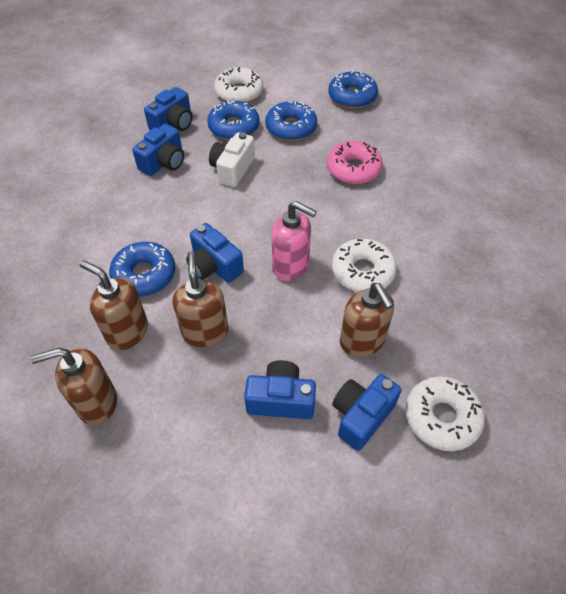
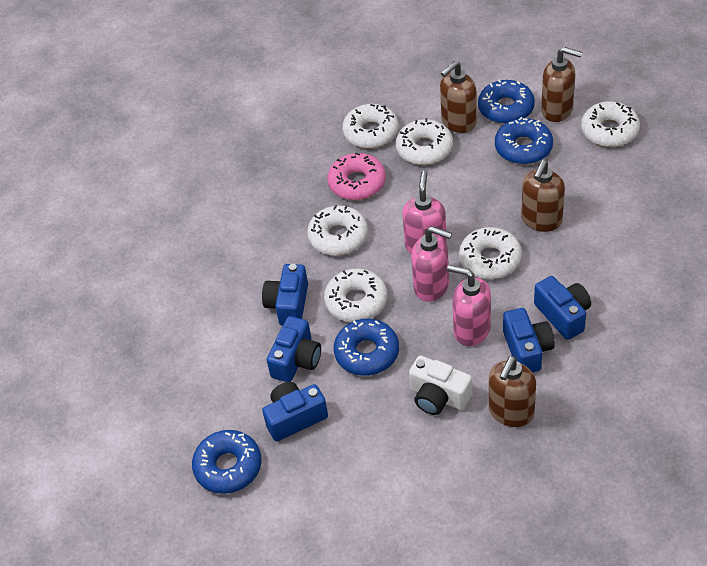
pink soap dispenser: 1 -> 3
white donut: 3 -> 6

